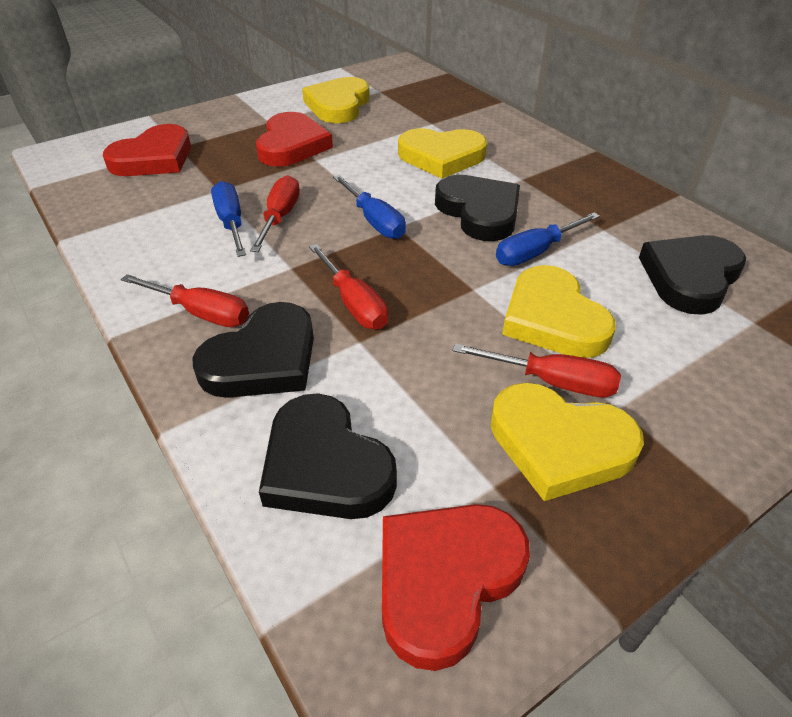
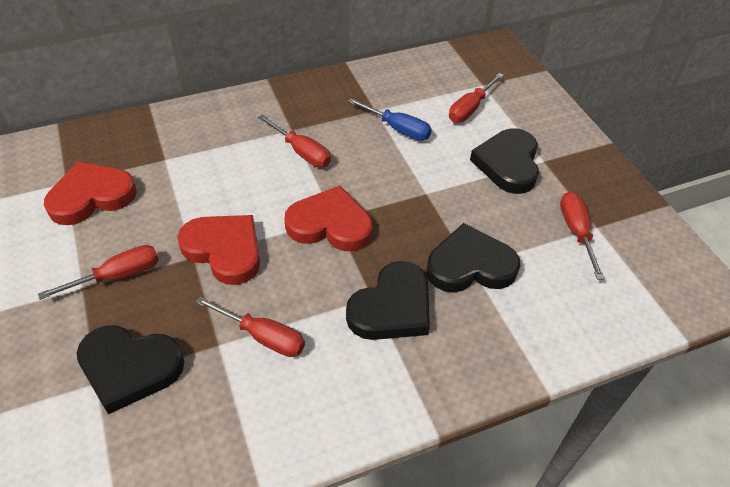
blue screwdriver: 3 -> 1
red screwdriver: 4 -> 5
yellow heart: 4 -> 0

